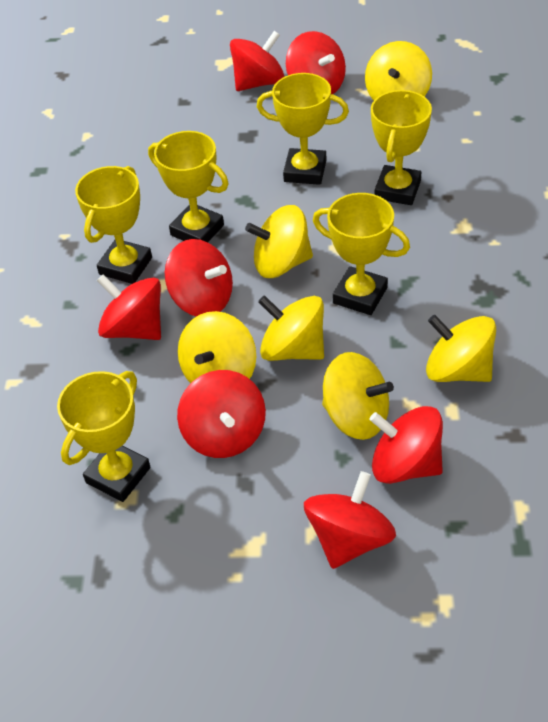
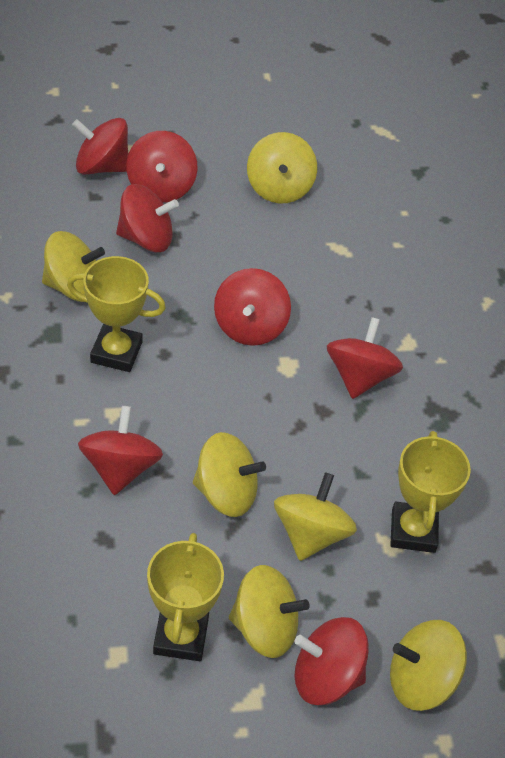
yellow trophy: 6 -> 3

